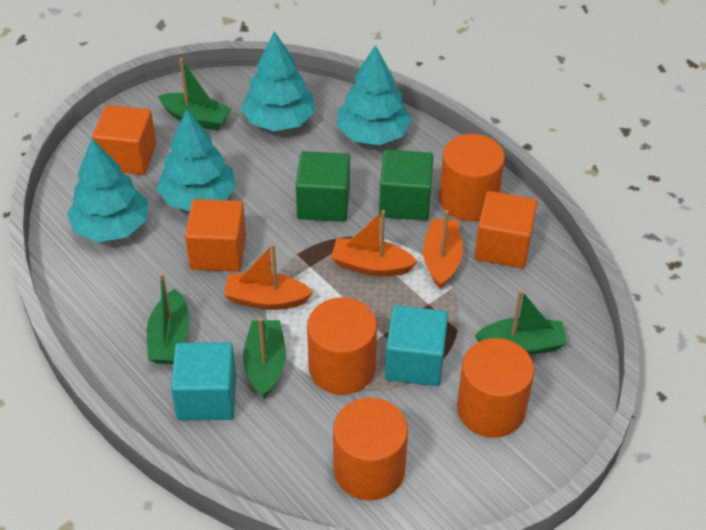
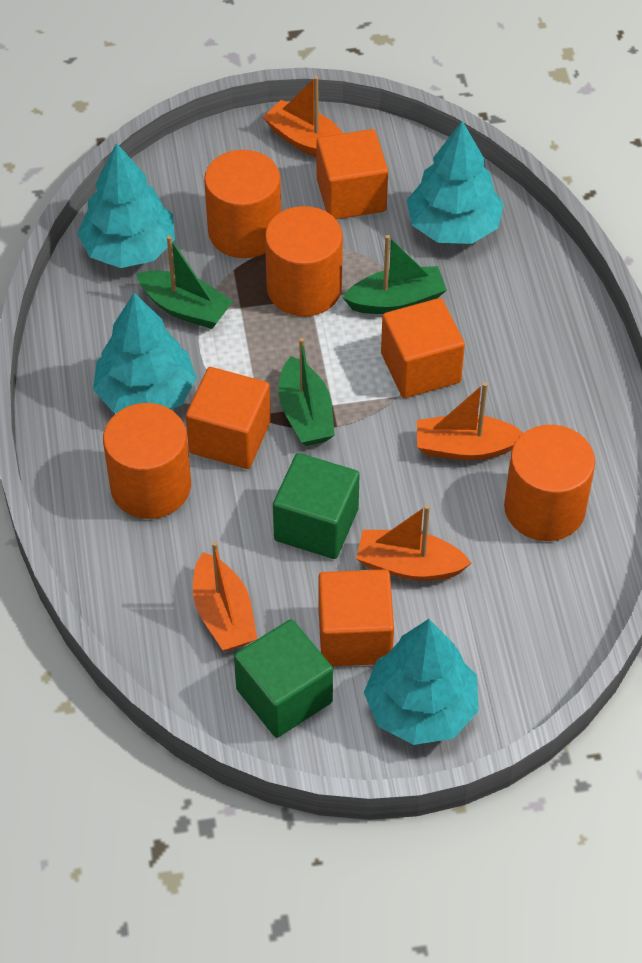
green boat: 4 -> 3
orange boat: 3 -> 4
orange cube: 3 -> 4
turquoise cube: 2 -> 0

